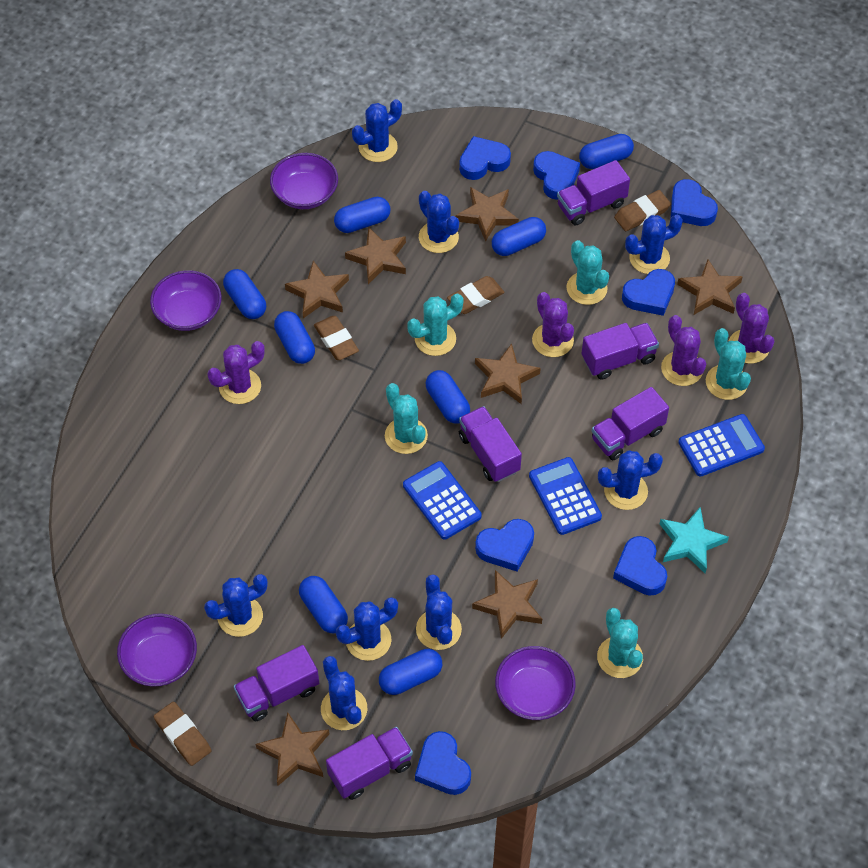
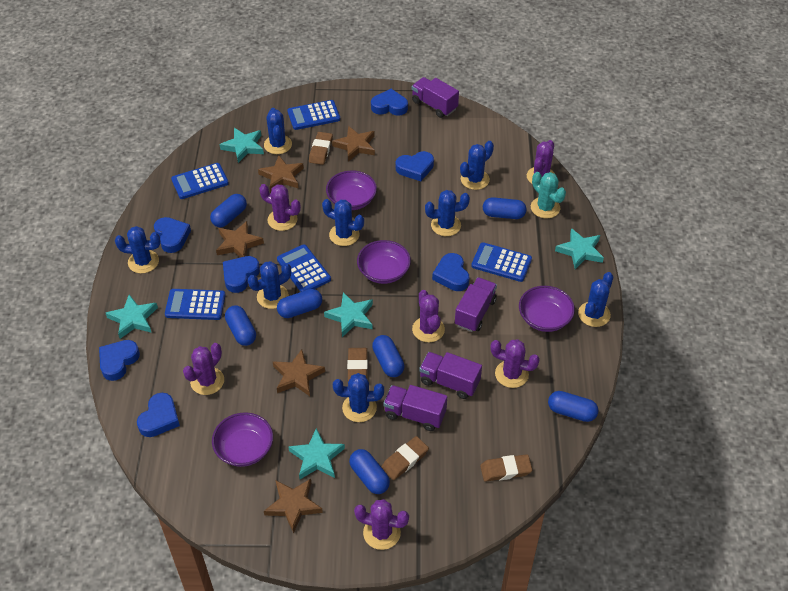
blue calculator: 3 -> 5
blue capsule: 8 -> 7
brown star: 7 -> 5
purple cactus: 4 -> 6
purple truck: 6 -> 4
turquoise cactus: 5 -> 1
turquoise star: 1 -> 5

